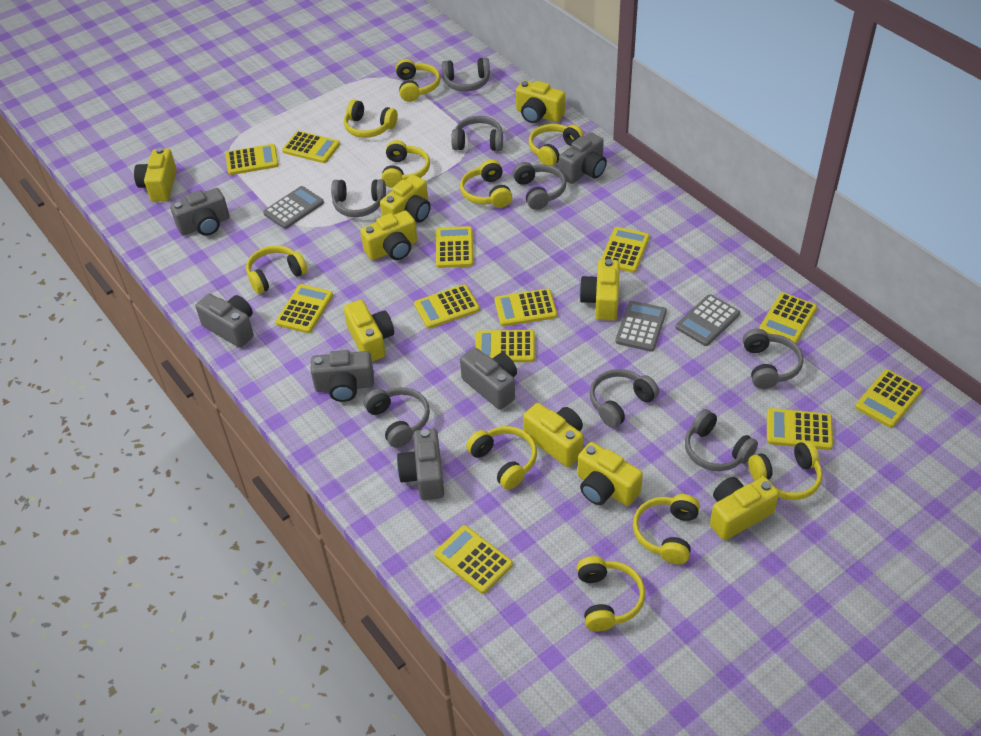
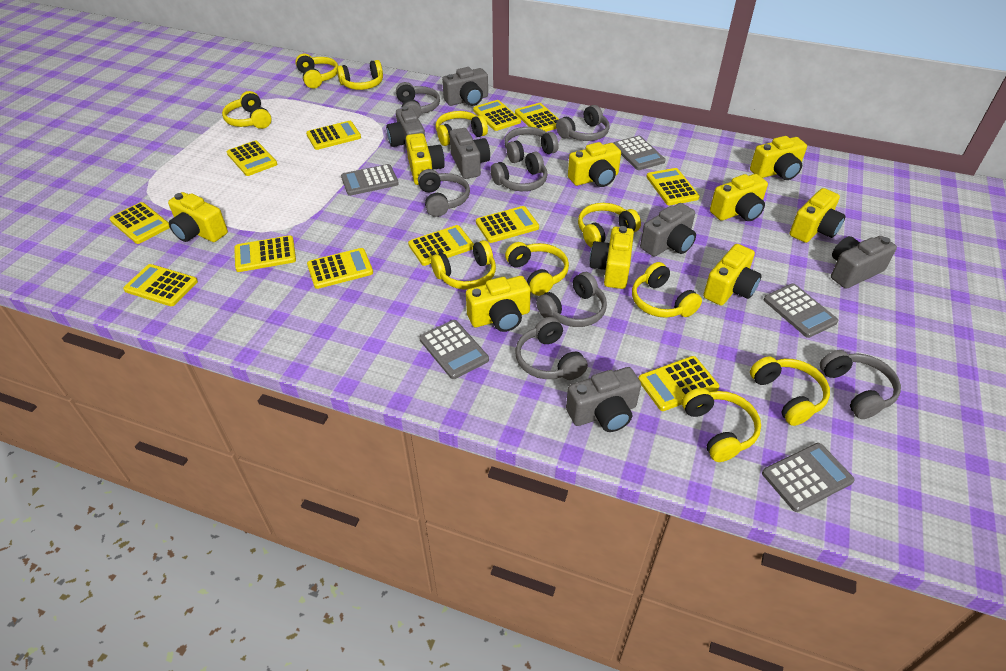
grey calculator: 3 -> 5

